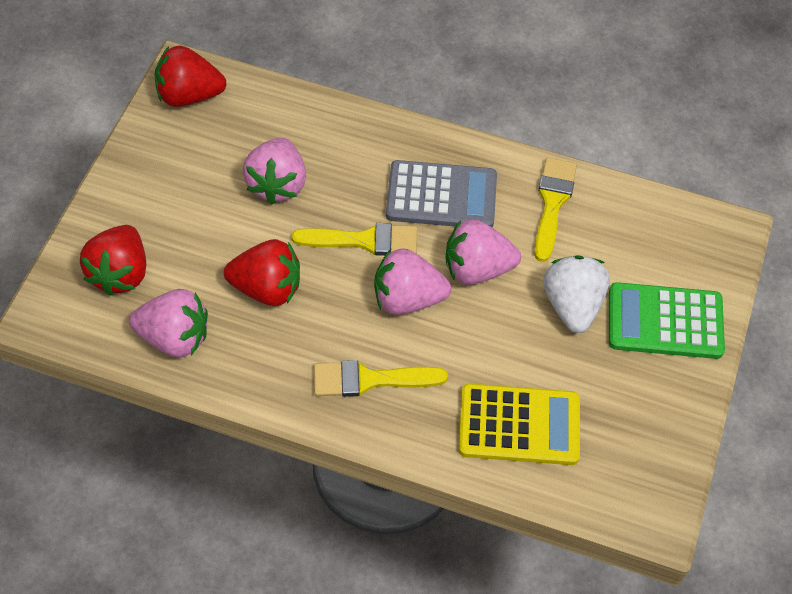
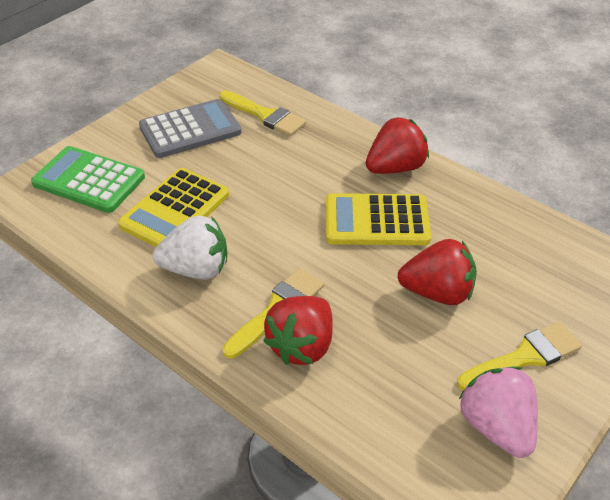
pink strawberry: 4 -> 1
yellow calculator: 1 -> 2

